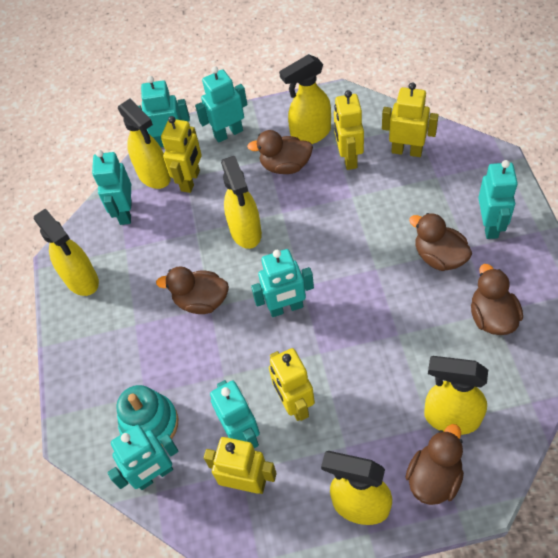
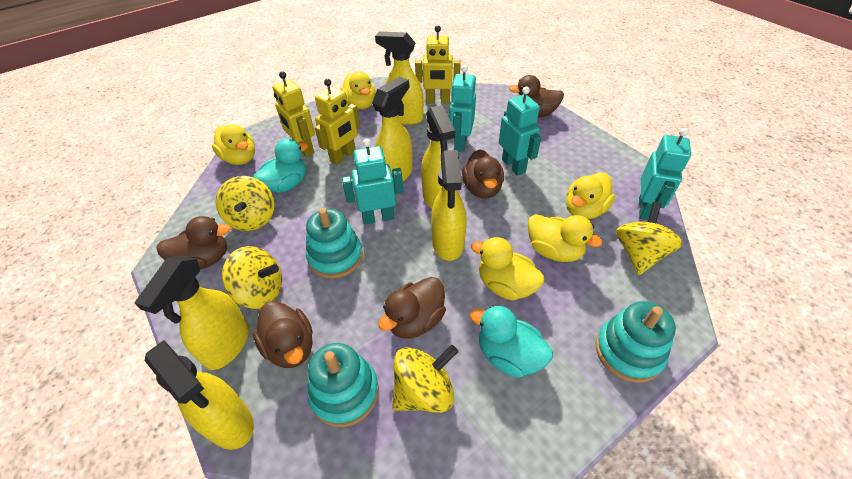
turquoise duck: 0 -> 2
turquoise robot: 7 -> 4
turquoise stacking toy: 1 -> 3
yellow duck: 0 -> 5
yellow robot: 5 -> 3
yellow spinning top: 0 -> 4

